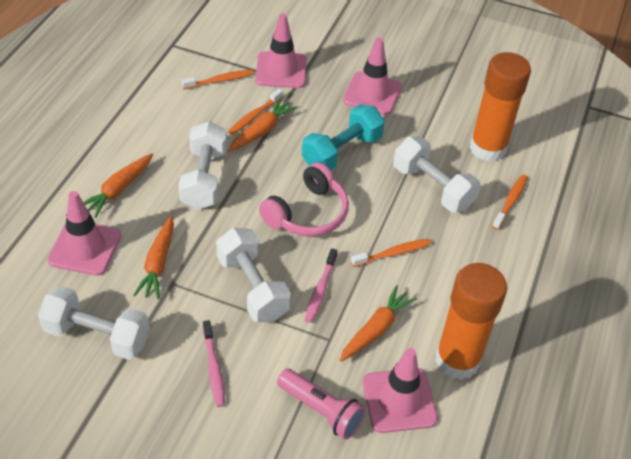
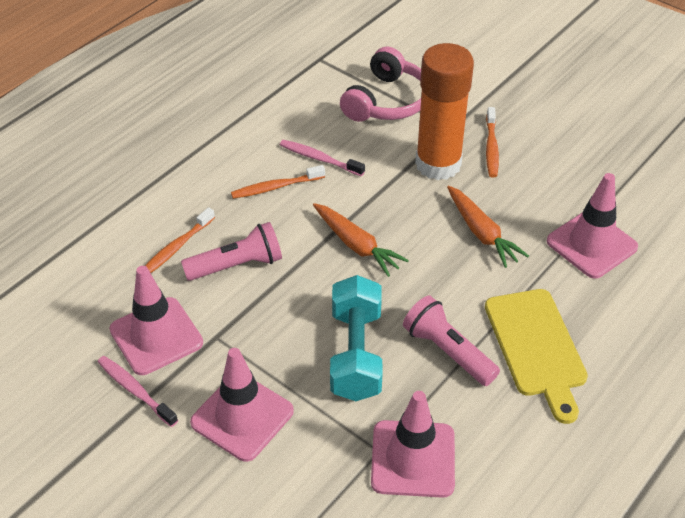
orange carrot: 4 -> 2
orange glue stick: 2 -> 1
orange toothbrush: 4 -> 3
pink flashlight: 1 -> 2
white dumbbell: 4 -> 0
yellow cutting board: 0 -> 1

